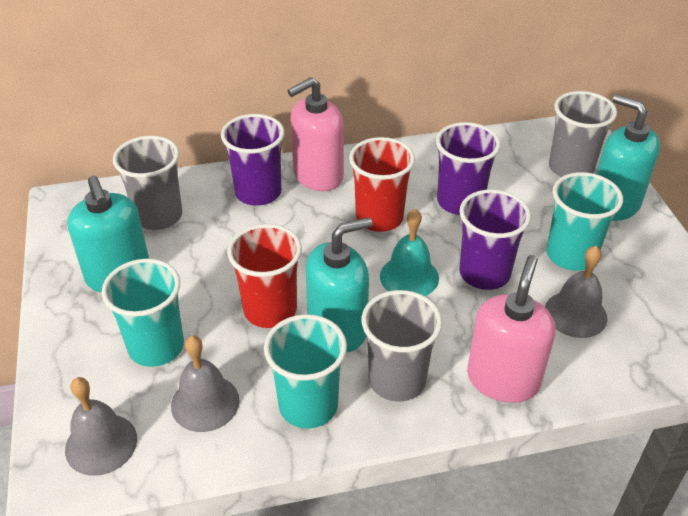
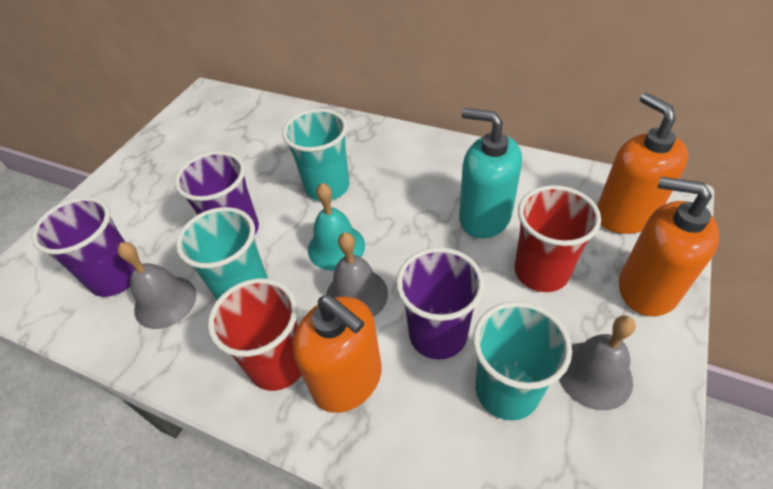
grey cup: 3 -> 0
orange soap dispenser: 0 -> 3
pink soap dispenser: 2 -> 0
turquoise soap dispenser: 3 -> 1

